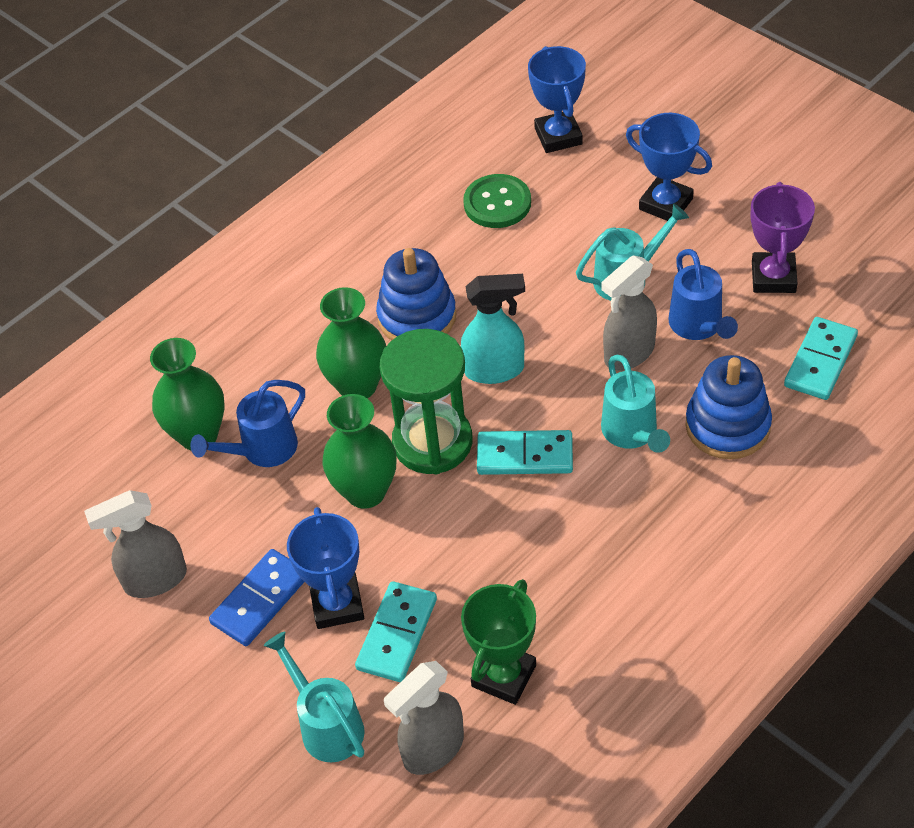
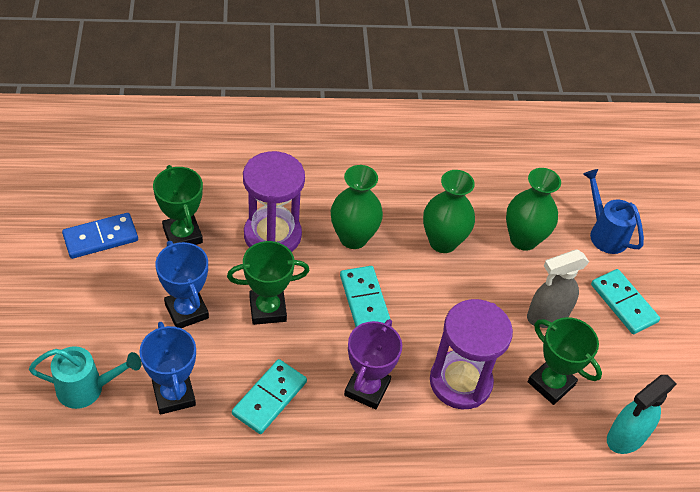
blue stacking toy: 2 -> 0
blue trophy: 3 -> 2
blue watering can: 2 -> 1
green button: 1 -> 0
green hourglass: 1 -> 0
green trophy: 1 -> 3
grey spray bottle: 3 -> 1
purple hourglass: 0 -> 2
turquoise watering can: 3 -> 1

